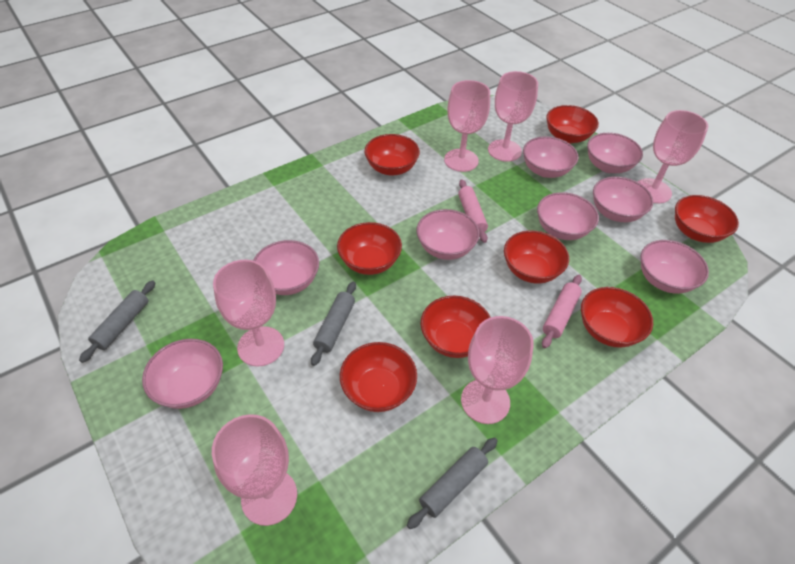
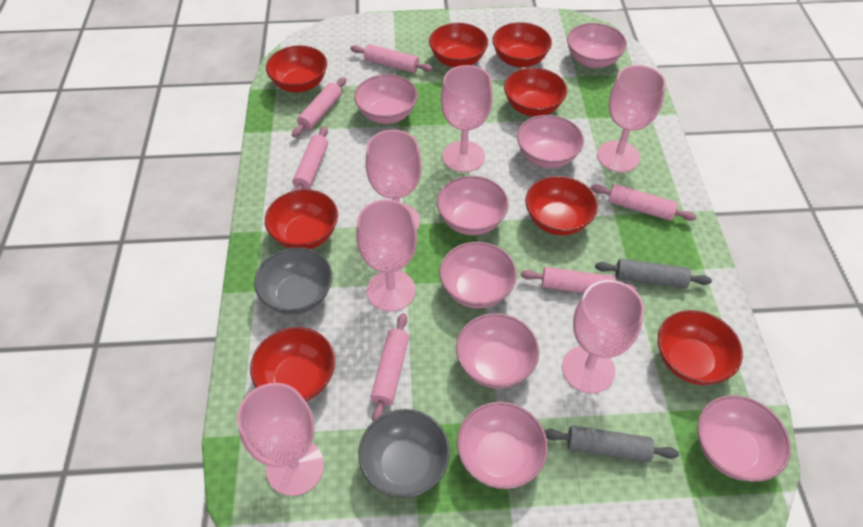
grey bowl: 0 -> 2
grey rolling pin: 3 -> 2
pink rolling pin: 2 -> 6

